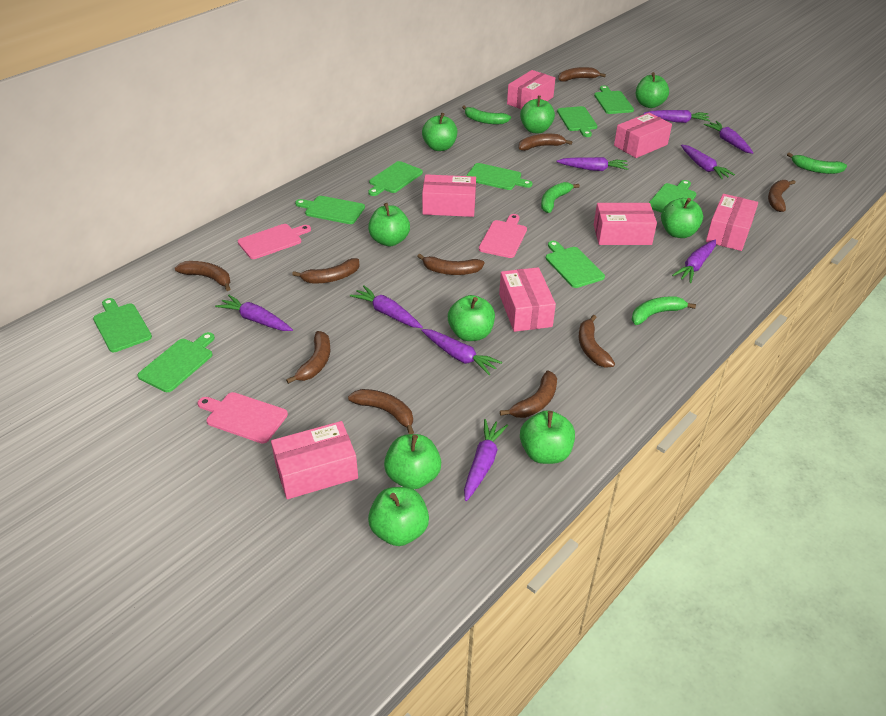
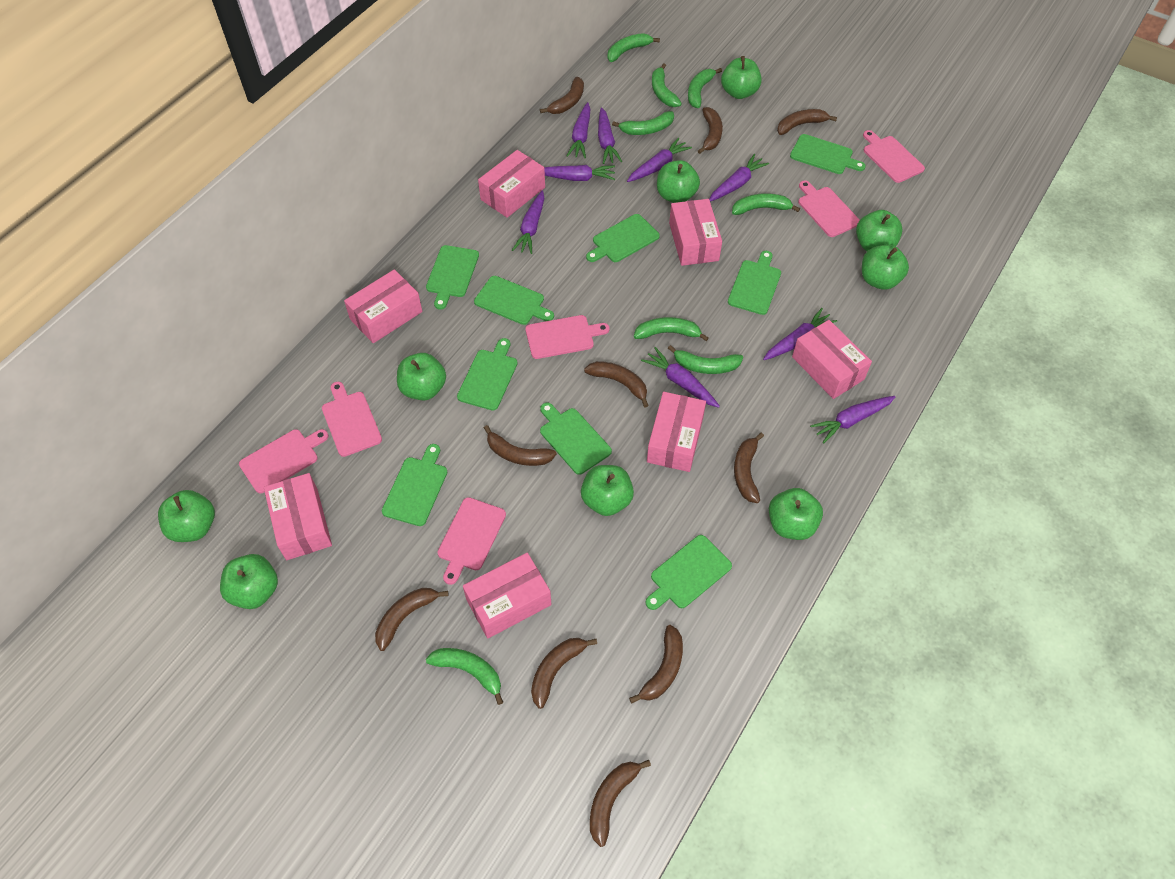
green banana: 4 -> 8
pink cutting board: 3 -> 6

